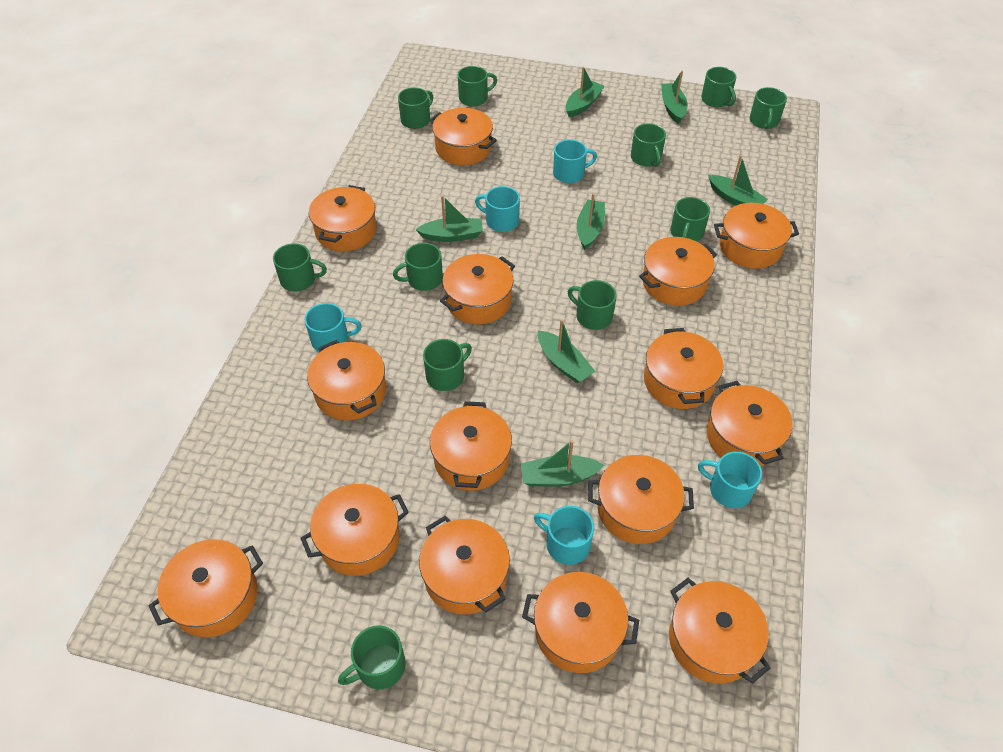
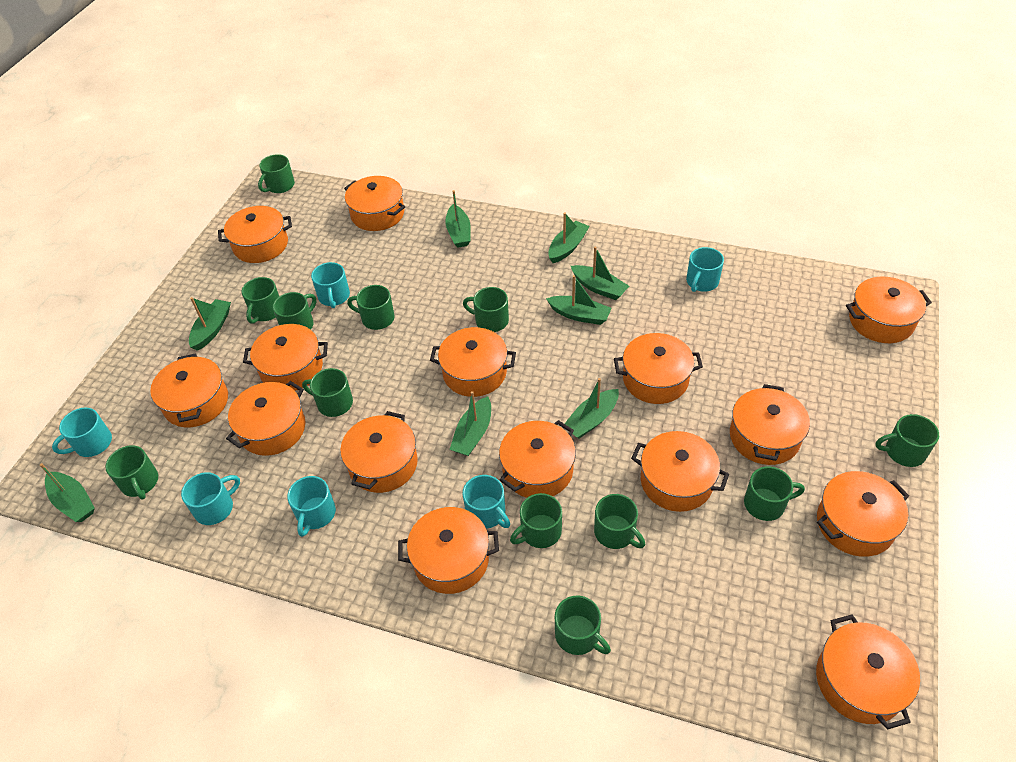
green boat: 7 -> 8
green mug: 11 -> 12
turquoise mug: 5 -> 6

